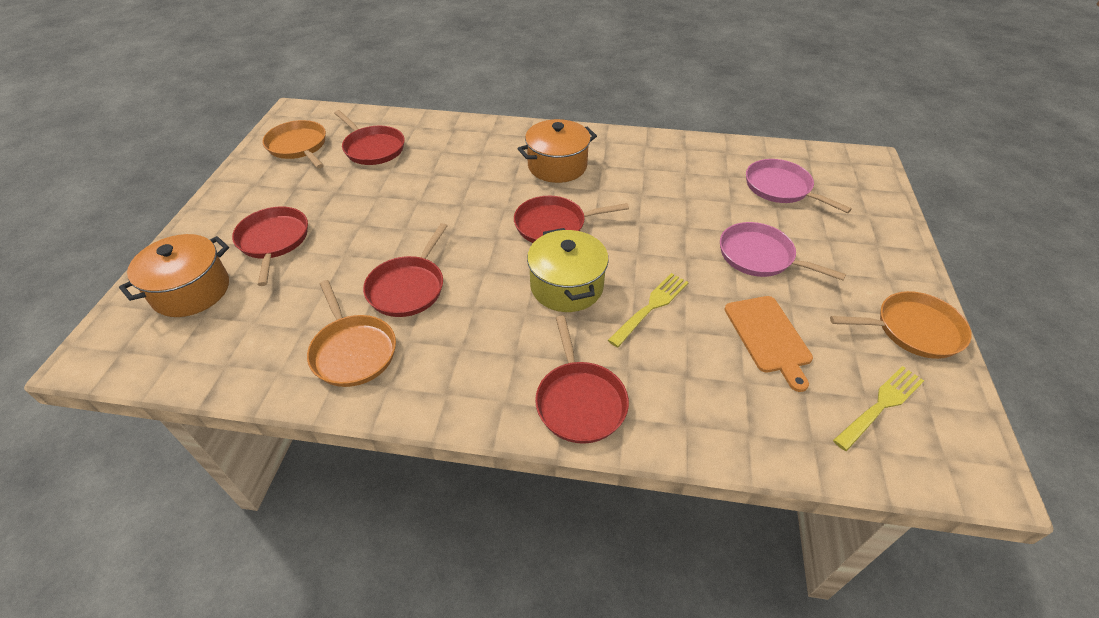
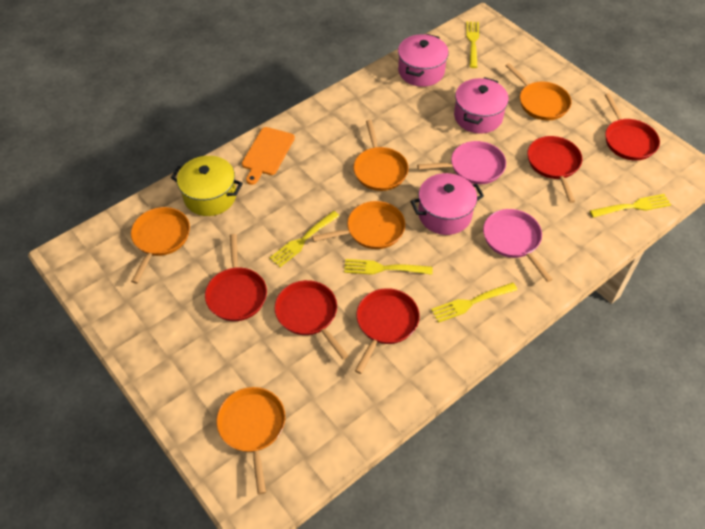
orange pan: 3 -> 5
orange pot: 2 -> 0
pink pot: 0 -> 3
yellow fork: 2 -> 5

